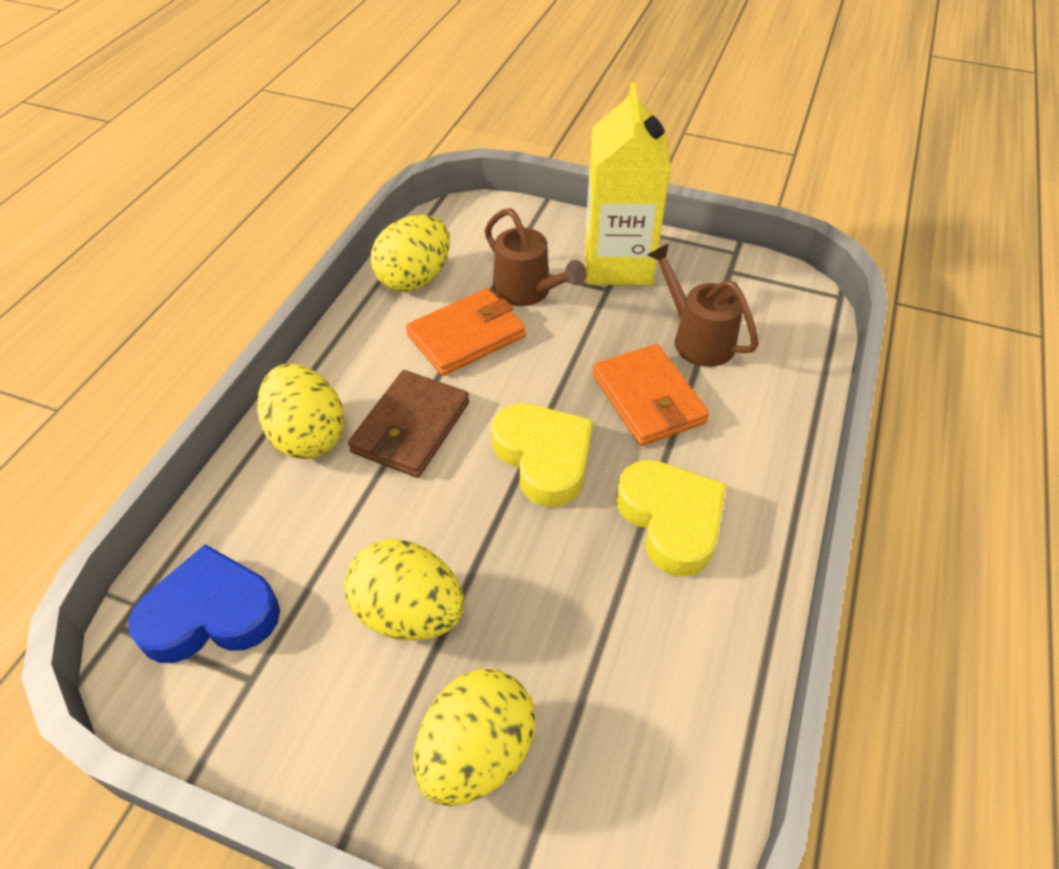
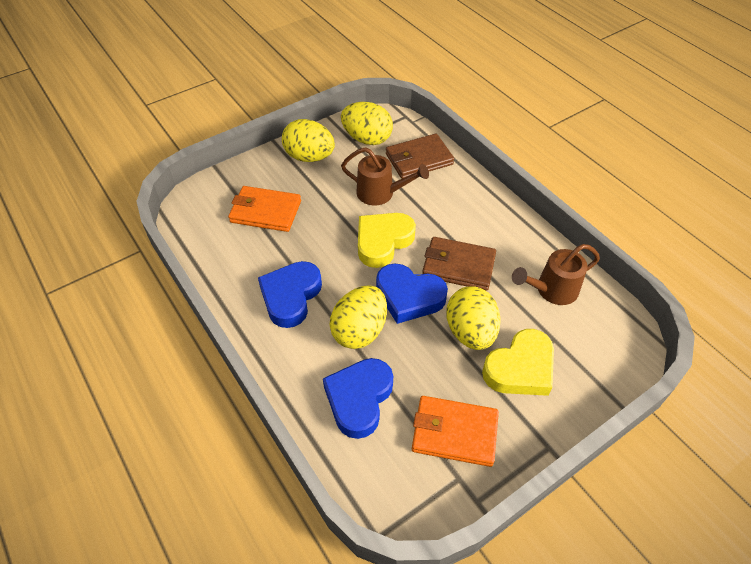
blue heart: 1 -> 3
brown wallet: 1 -> 2
yellow carton: 1 -> 0

